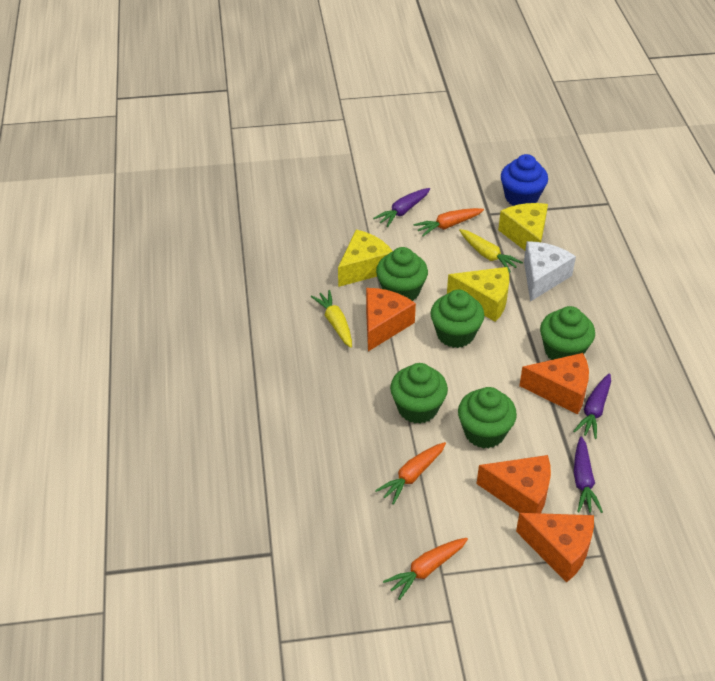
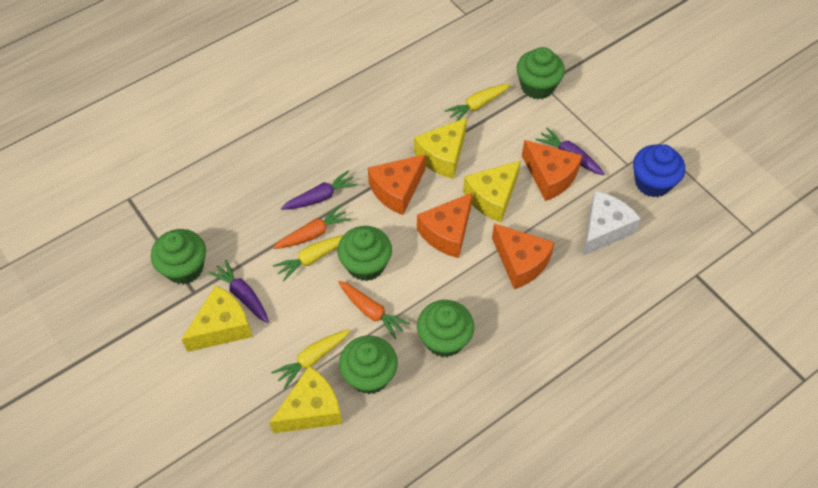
orange carrot: 3 -> 2
yellow carrot: 2 -> 3
yellow cheese: 3 -> 4

